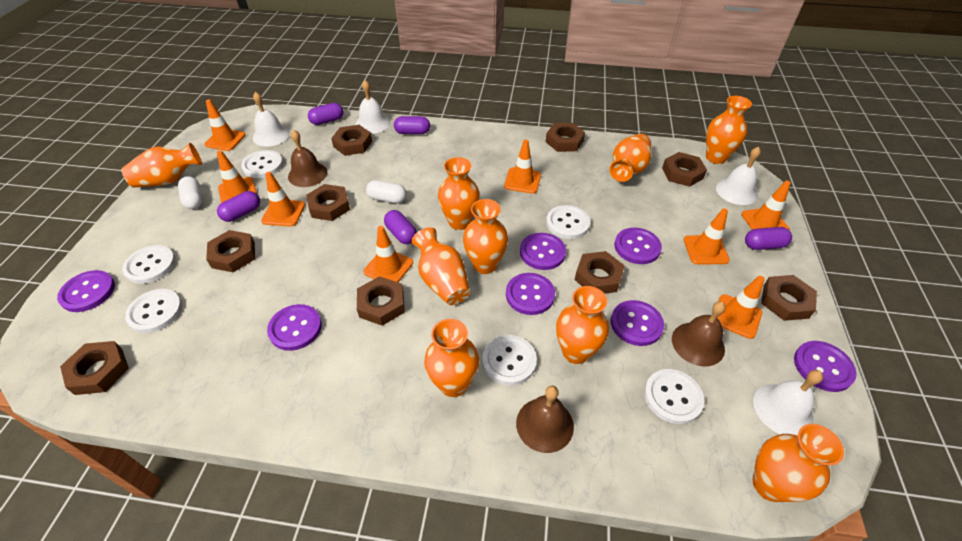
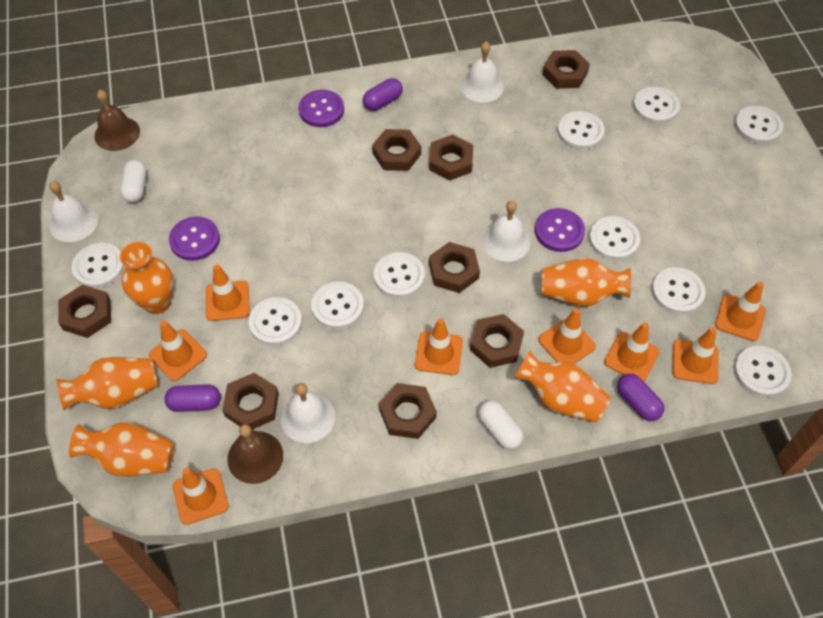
brown bell: 3 -> 2
brown nut: 9 -> 8
orange vase: 9 -> 5
purple button: 7 -> 3
purple capsule: 5 -> 3
white button: 6 -> 10

